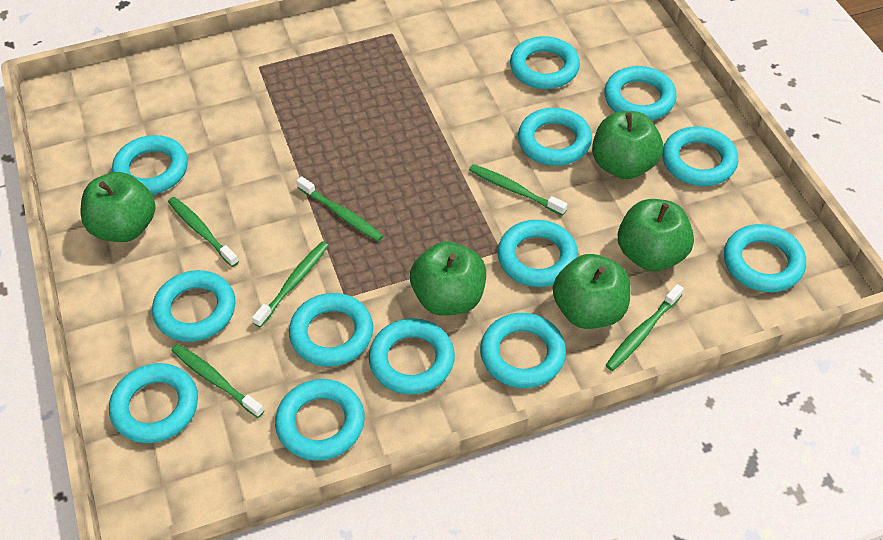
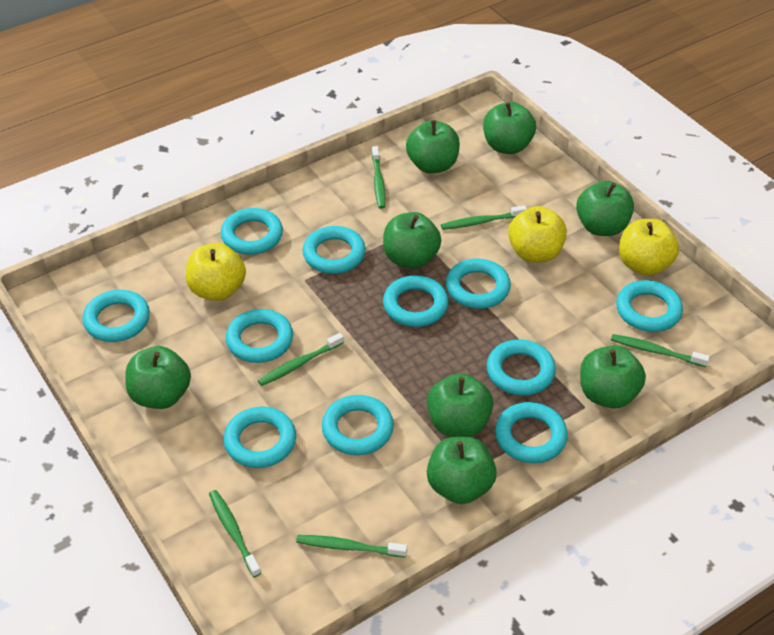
green apple: 5 -> 8
turquoise ring: 13 -> 11
yellow apple: 0 -> 3

